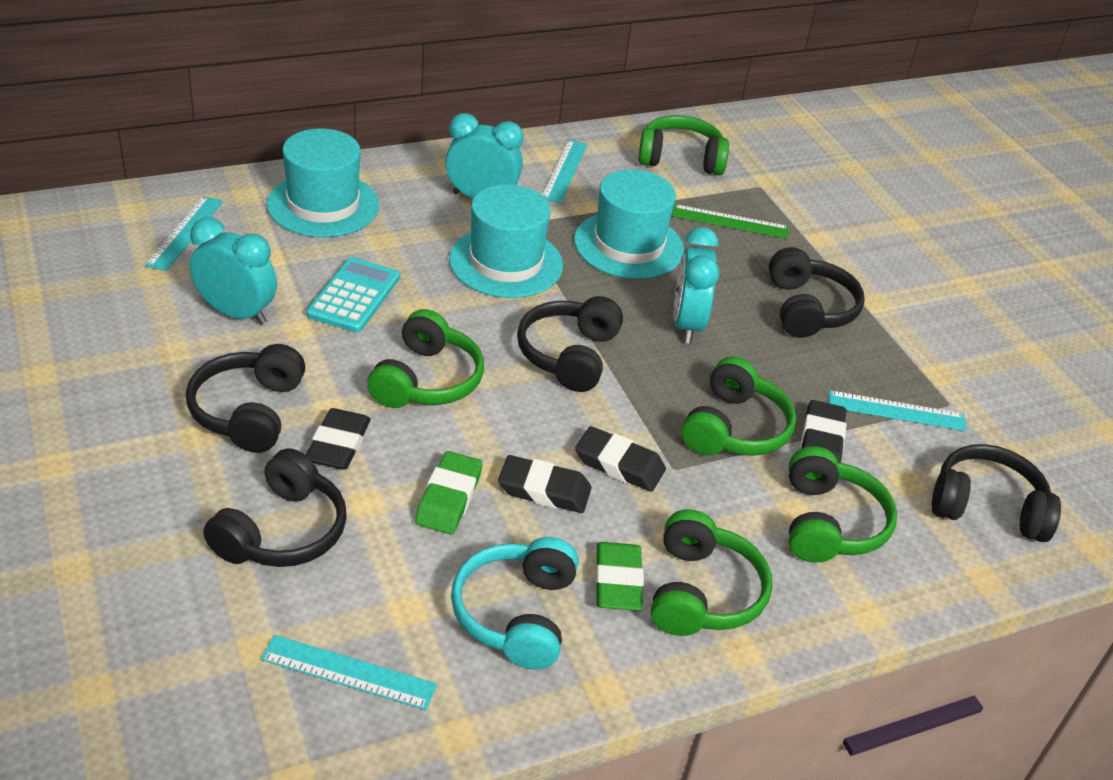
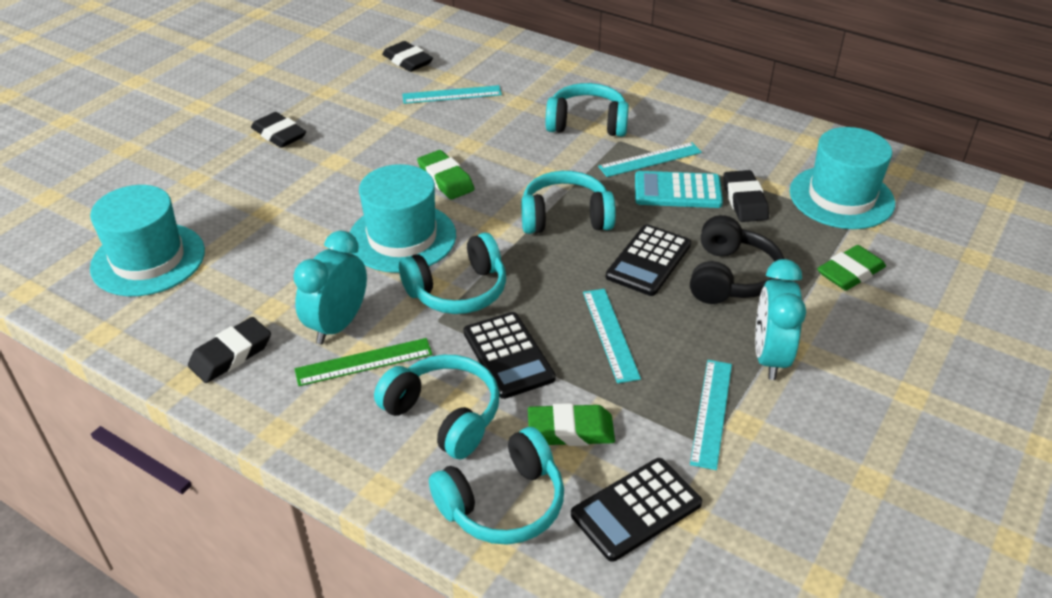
black calculator: 0 -> 3
black headphones: 5 -> 1
green eraser: 2 -> 3
green headphones: 5 -> 0
turquoise clock: 3 -> 2
turquoise headphones: 1 -> 5

